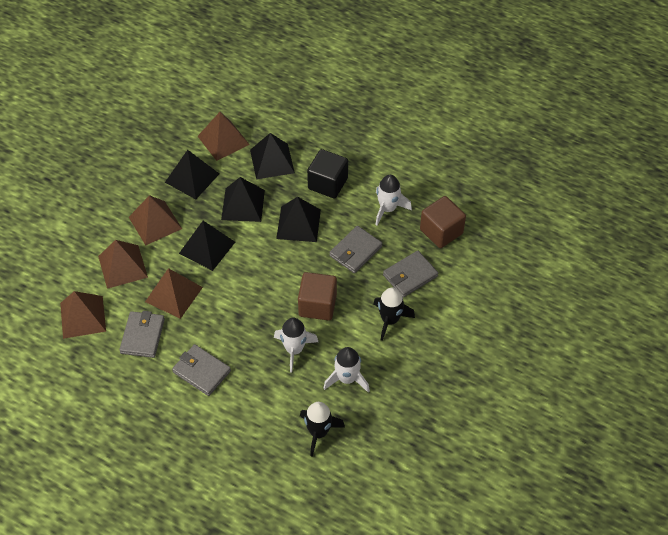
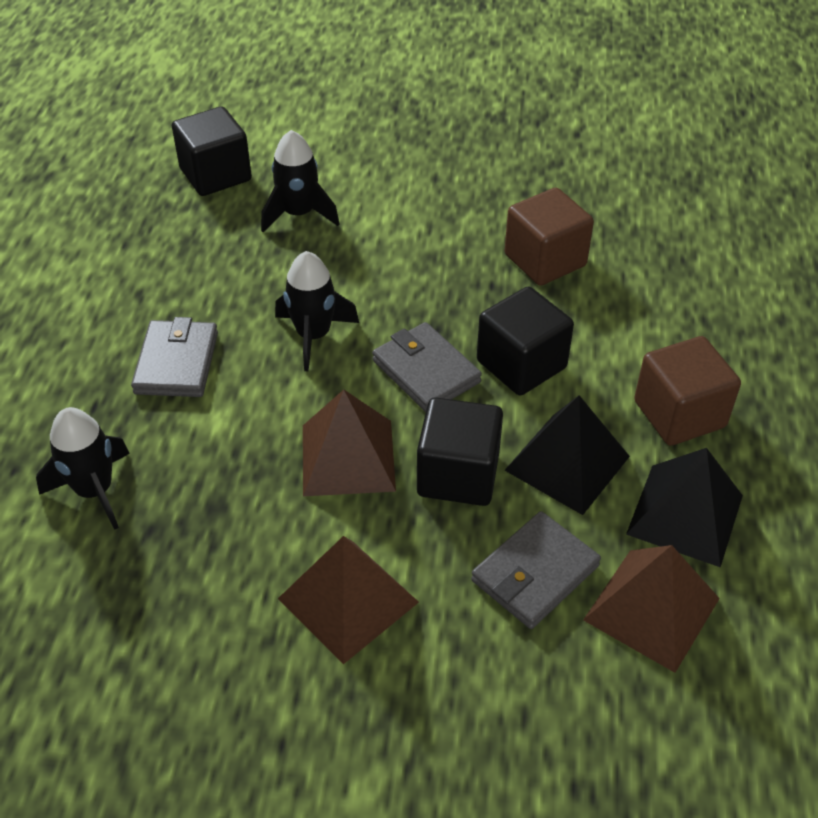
black cube: 1 -> 3
black pyramid: 5 -> 2
black rocket: 2 -> 3
brown pyramid: 5 -> 3
grey wallet: 4 -> 3
white rocket: 3 -> 0

